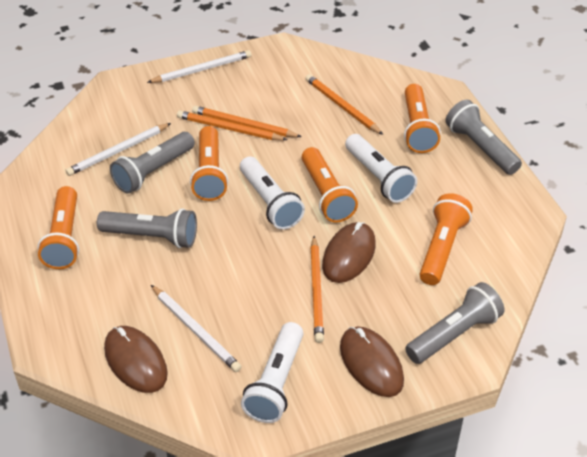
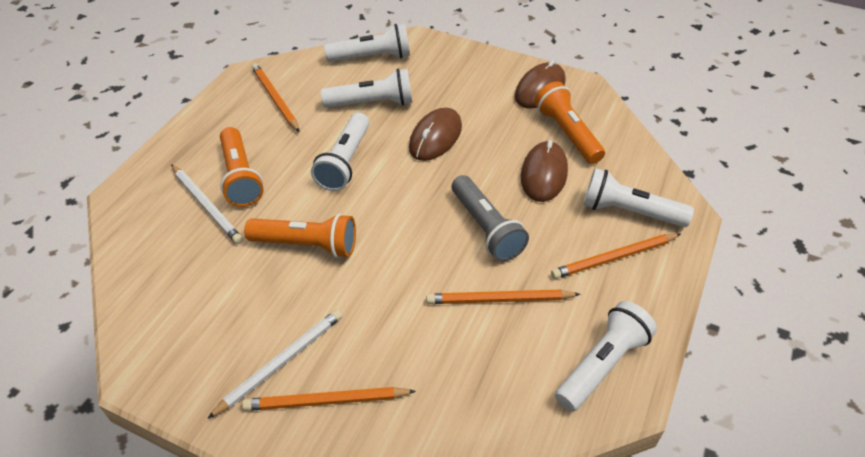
grey flashlight: 4 -> 1
orange flashlight: 5 -> 3
white flashlight: 3 -> 5
white pencil: 3 -> 2

